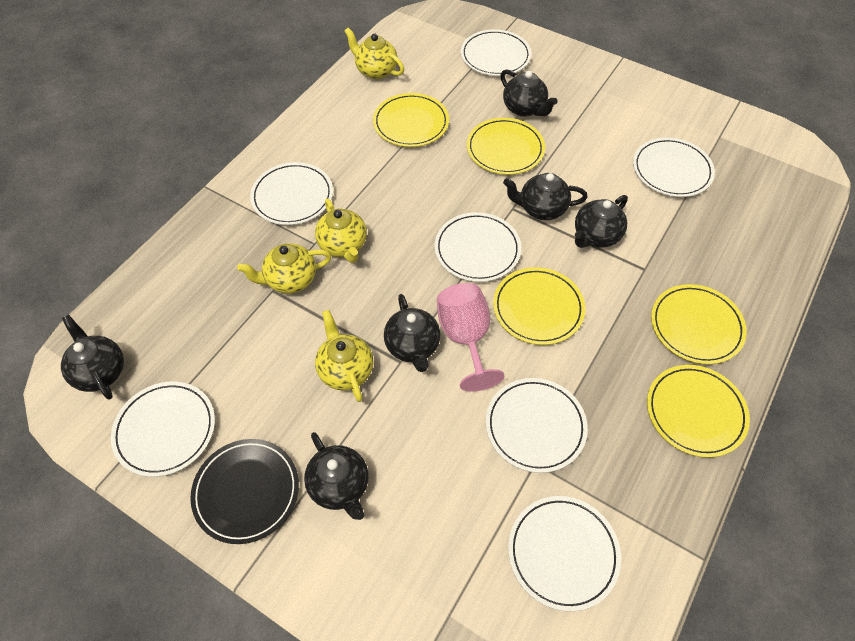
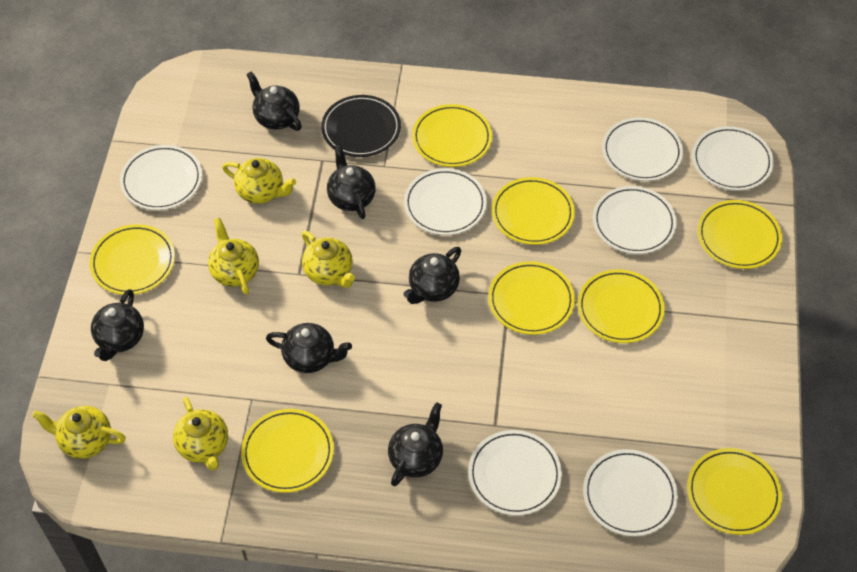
pink goblet: 1 -> 0
yellow plate: 5 -> 8
yellow teapot: 4 -> 5

